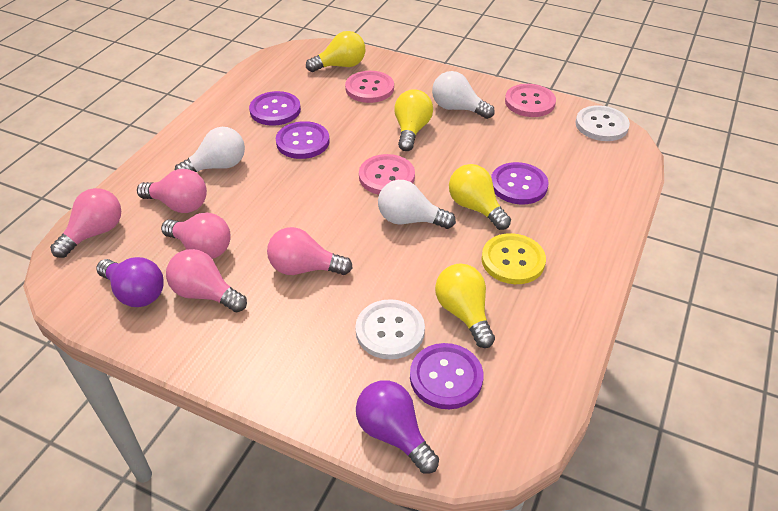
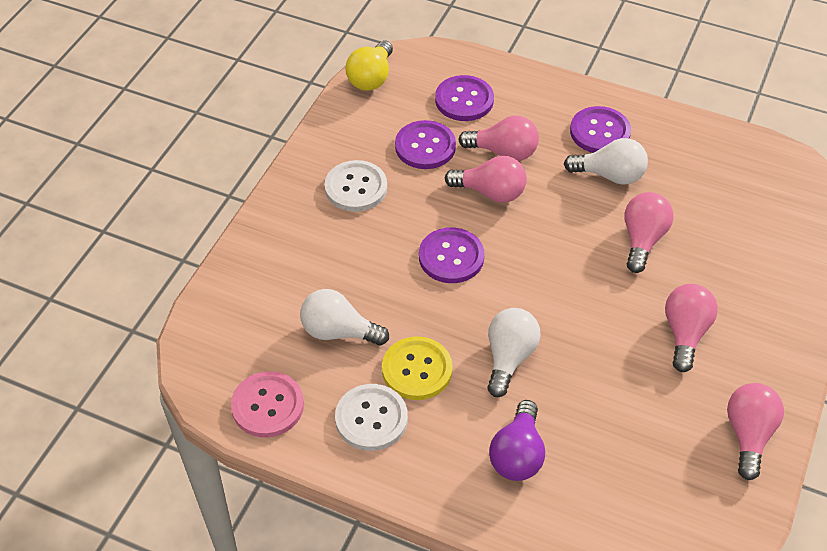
pink button: 3 -> 1
purple light bulb: 2 -> 1
yellow light bulb: 4 -> 1

